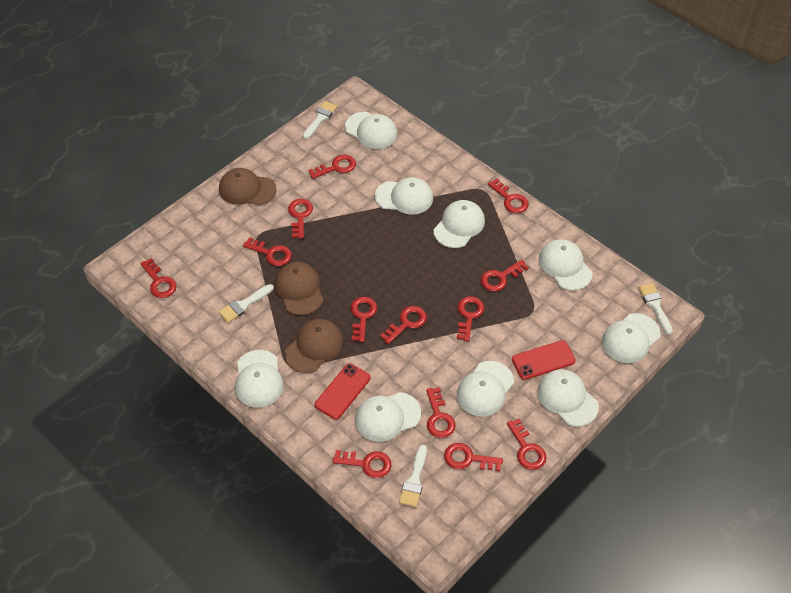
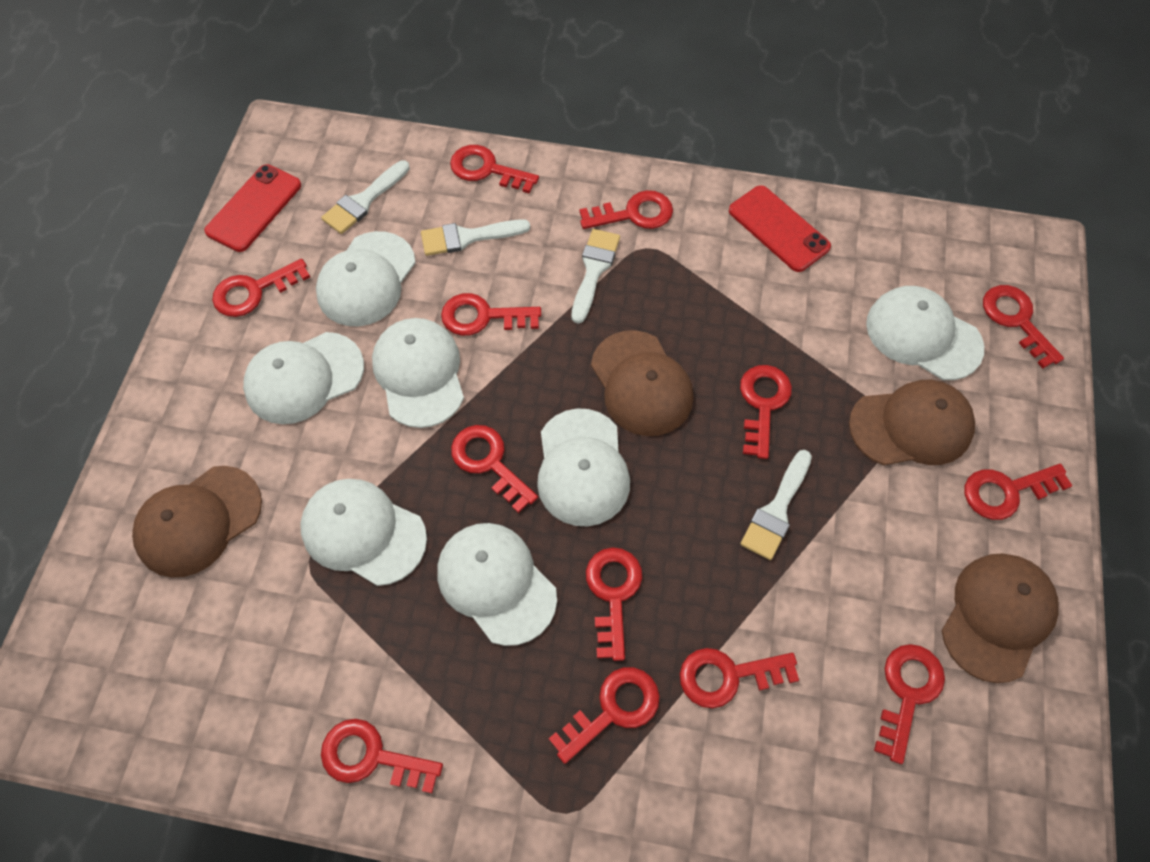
brown cap: 3 -> 4
white cap: 9 -> 7

